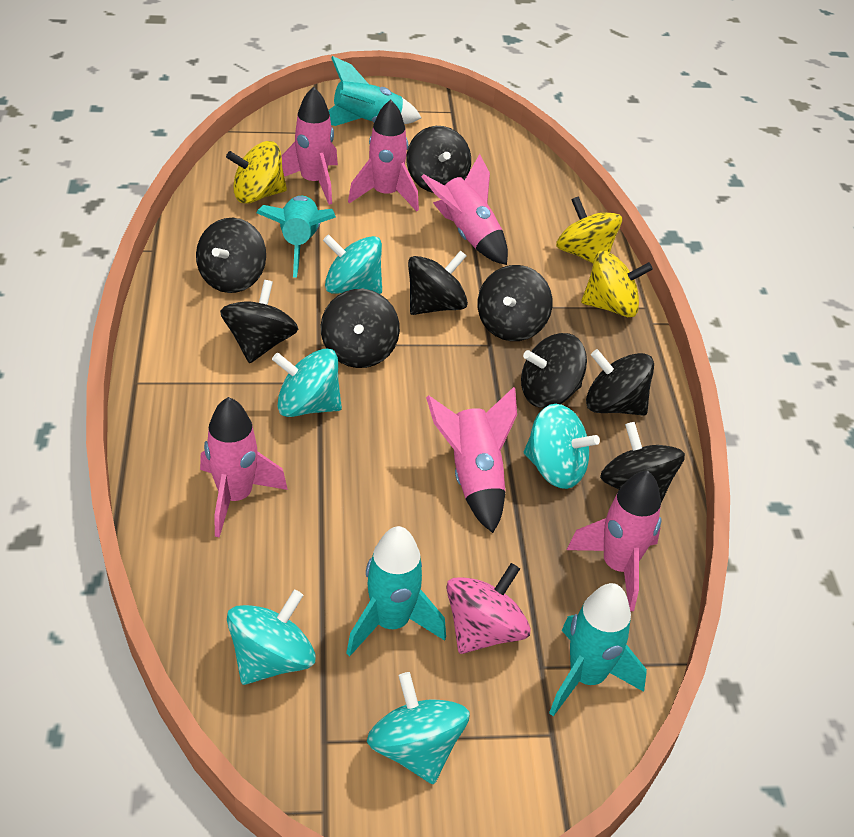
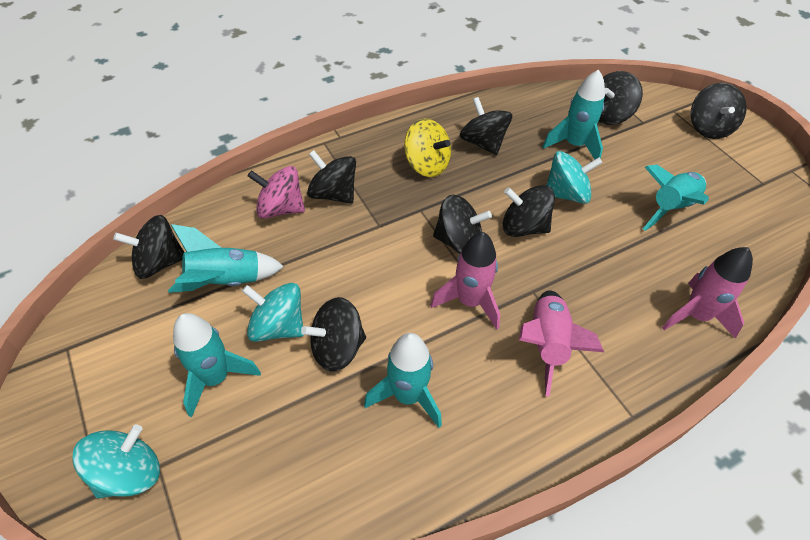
black spinning top: 9 -> 8
pink rocket: 6 -> 3
turquoise rocket: 4 -> 5
turquoise spinning top: 5 -> 3
yellow spinning top: 3 -> 1

